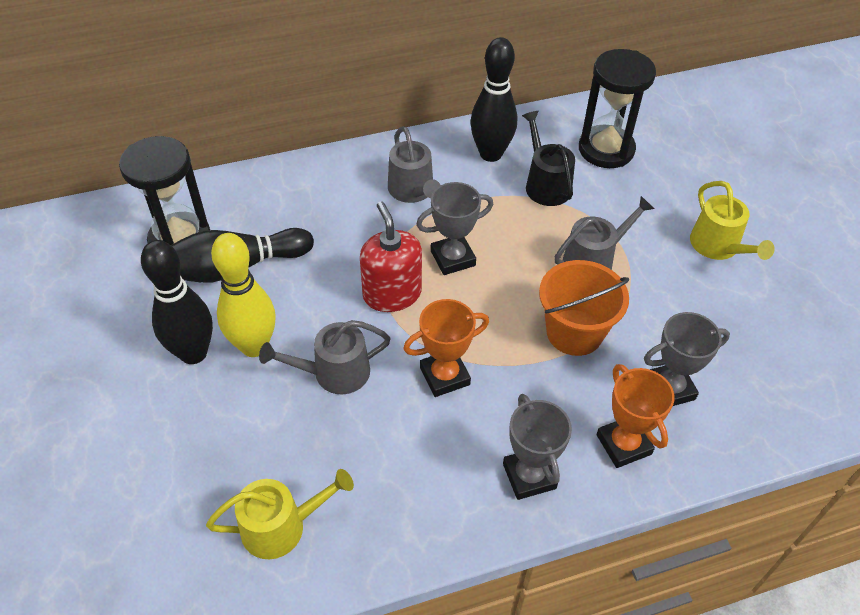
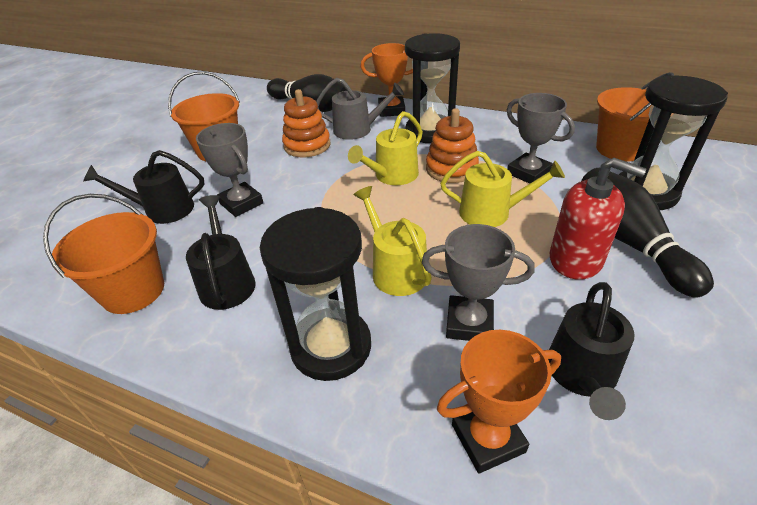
black bowling pin: 3 -> 2
black hourglass: 2 -> 3
black watering can: 1 -> 3
grey watering can: 3 -> 1
orange bucket: 1 -> 3
orange stacking toy: 0 -> 2
yellow bowling pin: 1 -> 0
yellow watering can: 2 -> 3

